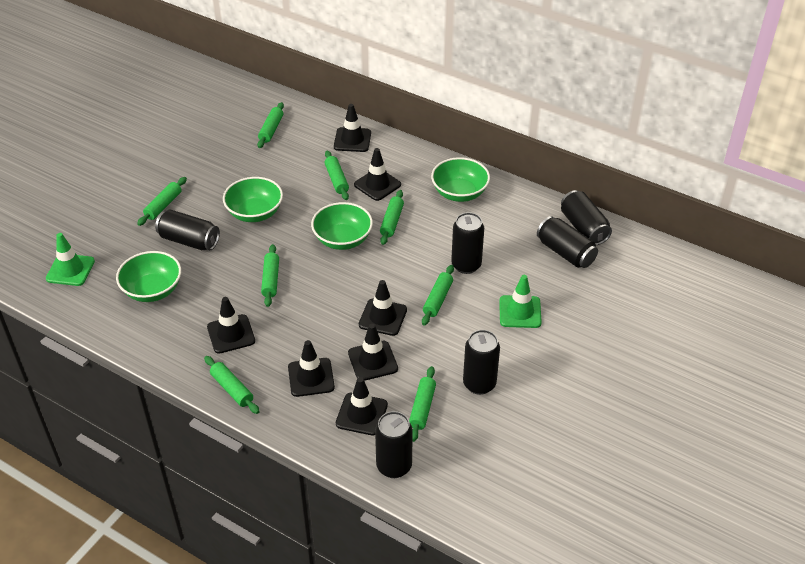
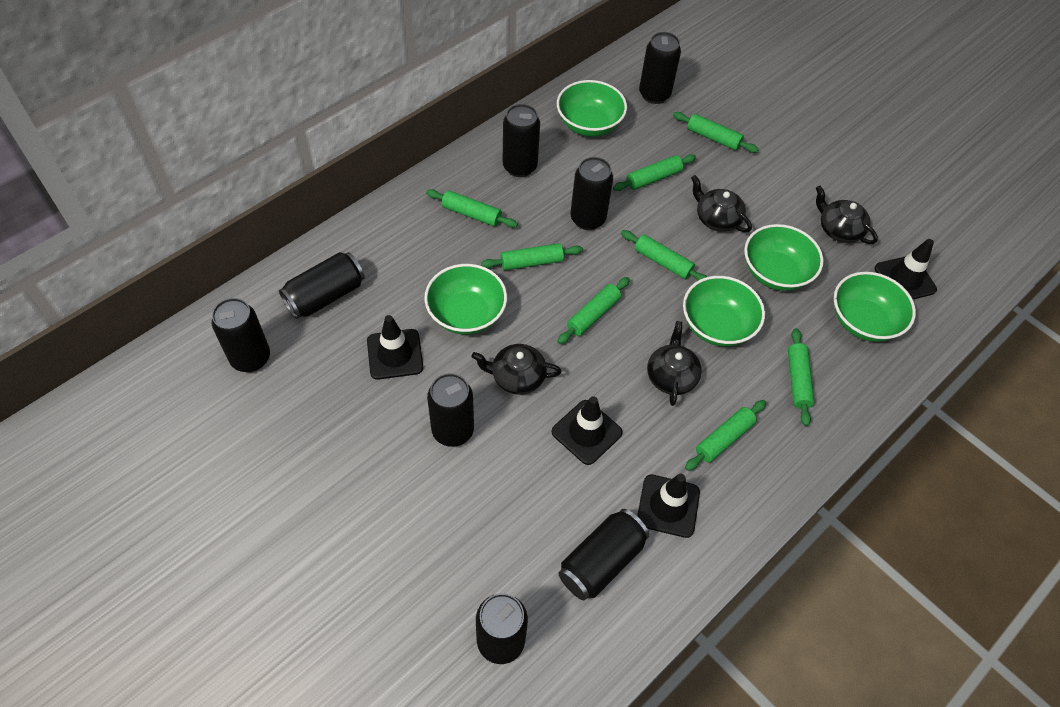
black can: 6 -> 8
black teapot: 0 -> 4
black traffic cone: 7 -> 4
green bowl: 4 -> 5
green traffic cone: 2 -> 0

